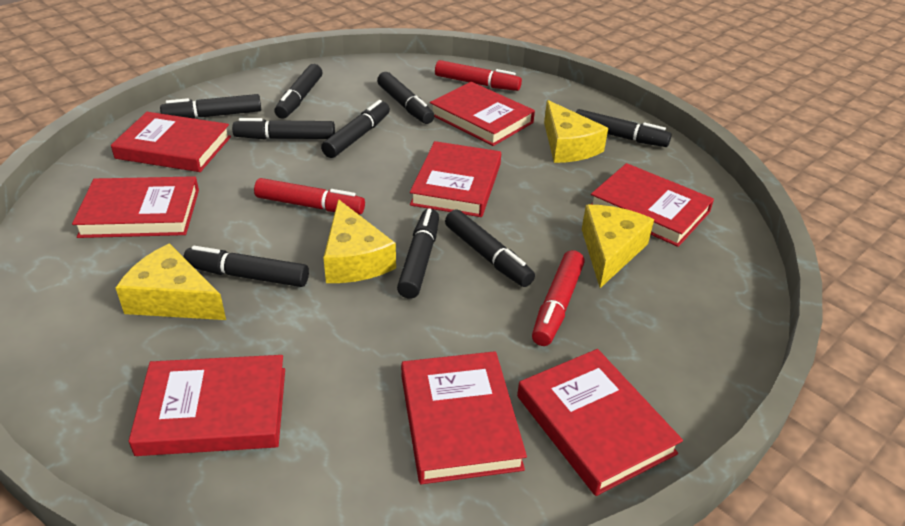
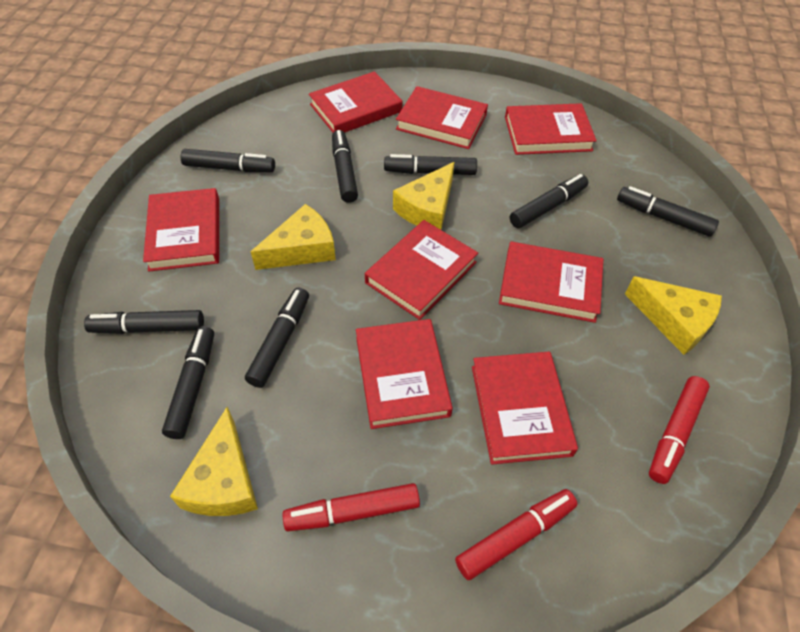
black marker: 9 -> 8

